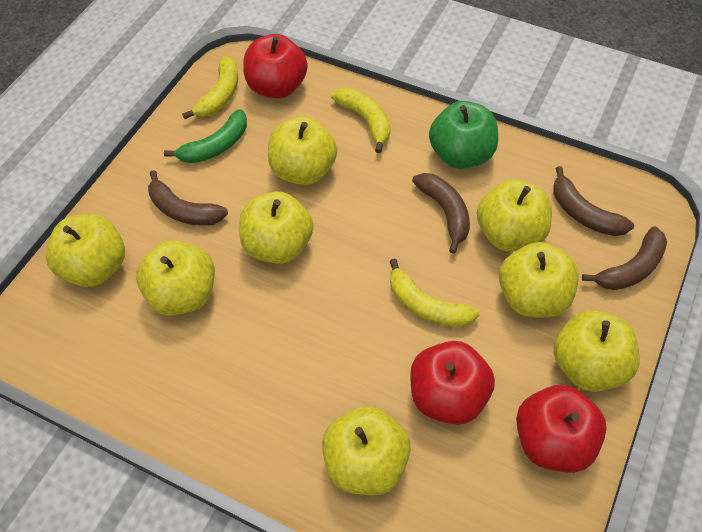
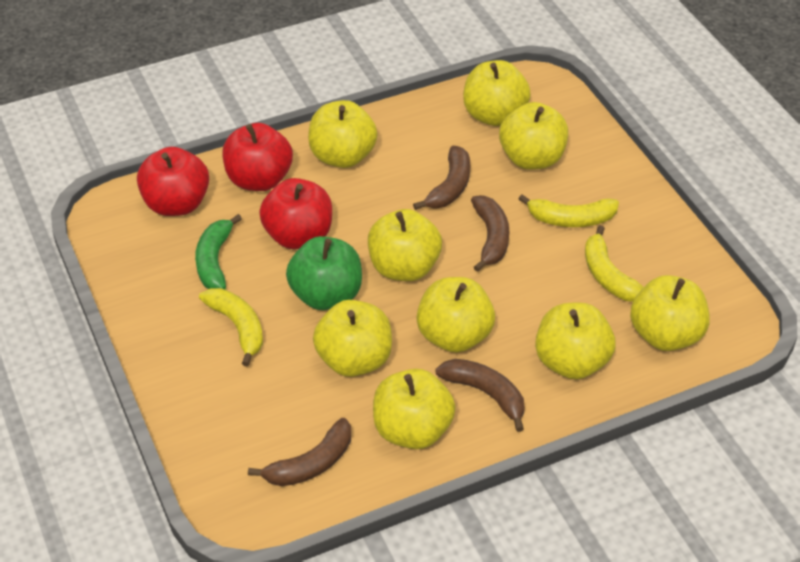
yellow apple: 8 -> 9

